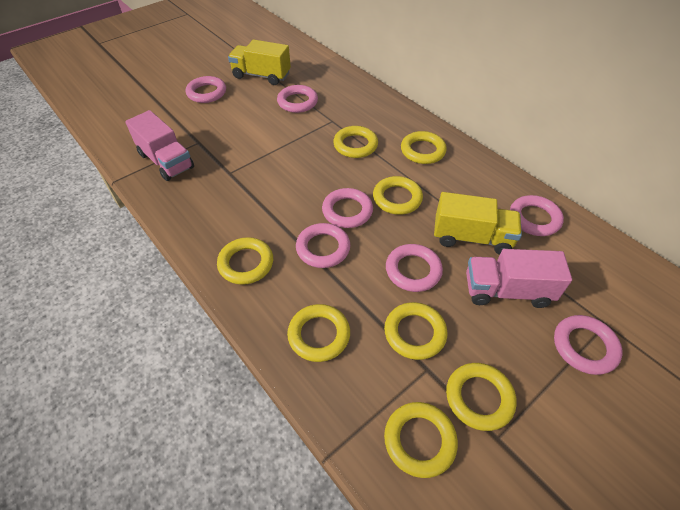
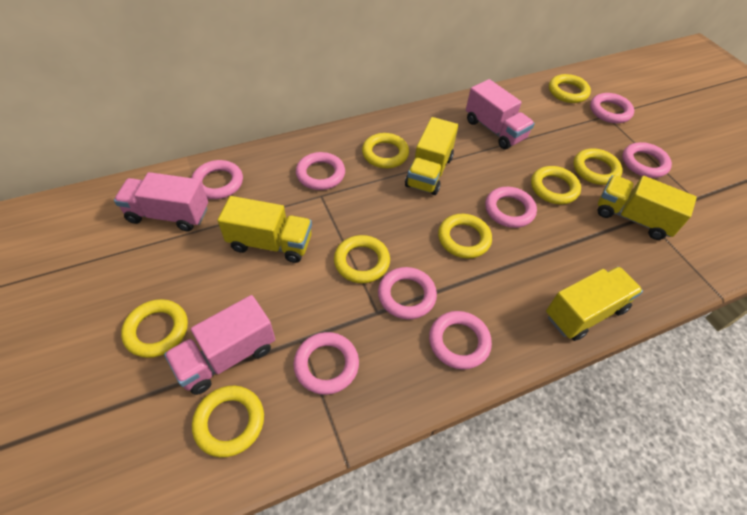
pink ring: 7 -> 8
pink truck: 2 -> 3
yellow truck: 2 -> 4

